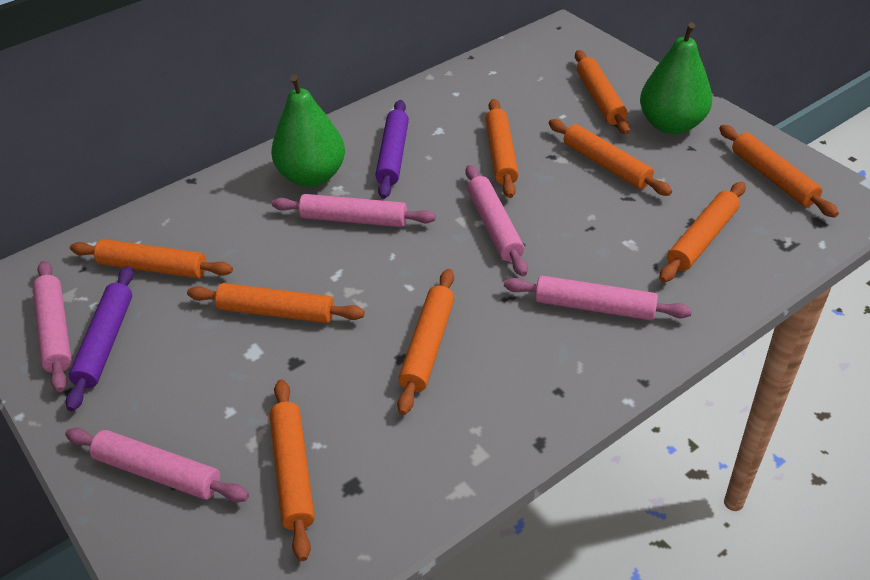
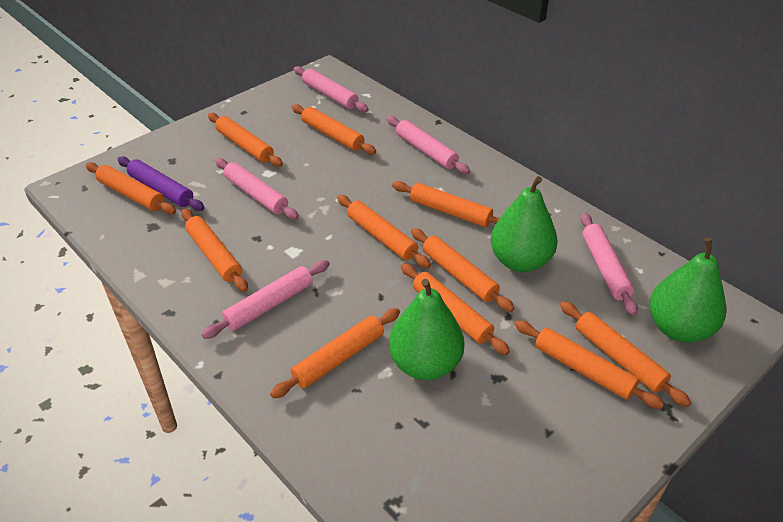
green pear: 2 -> 3
orange rolling pin: 9 -> 11
purple rolling pin: 2 -> 1

